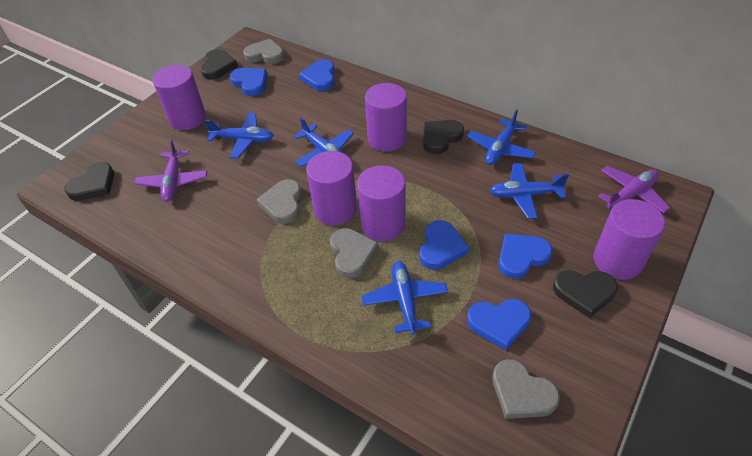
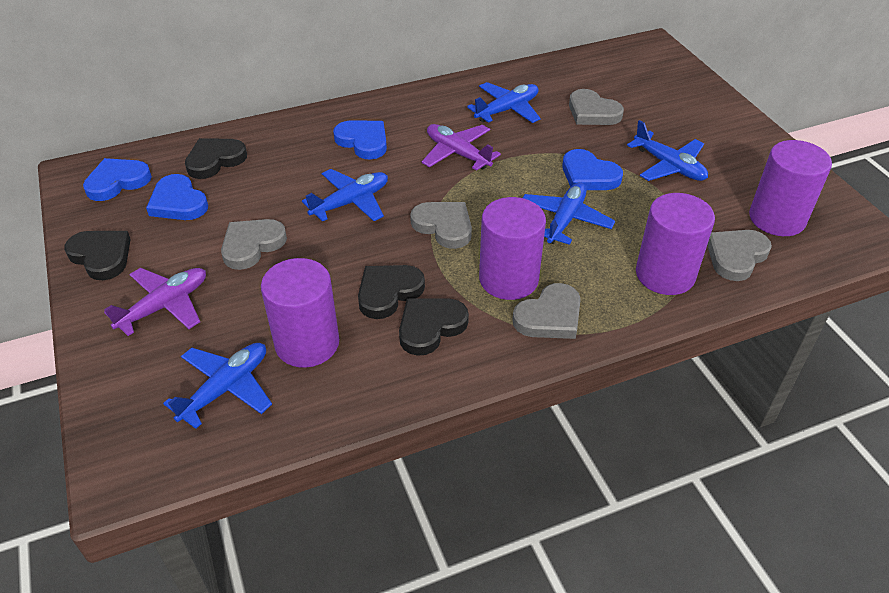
blue heart: 5 -> 4
grey heart: 4 -> 5
purple cylinder: 5 -> 4

